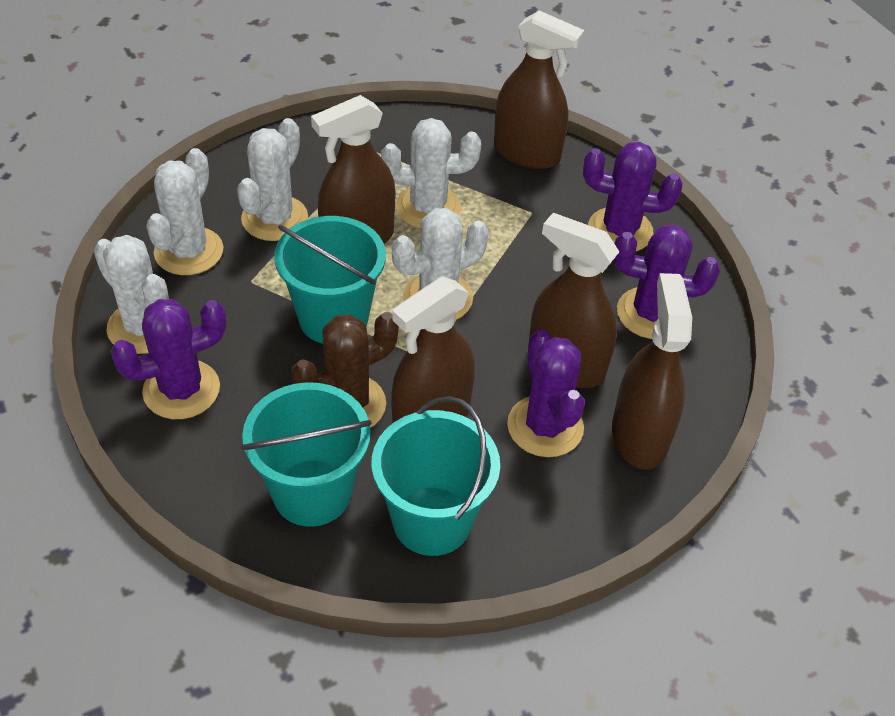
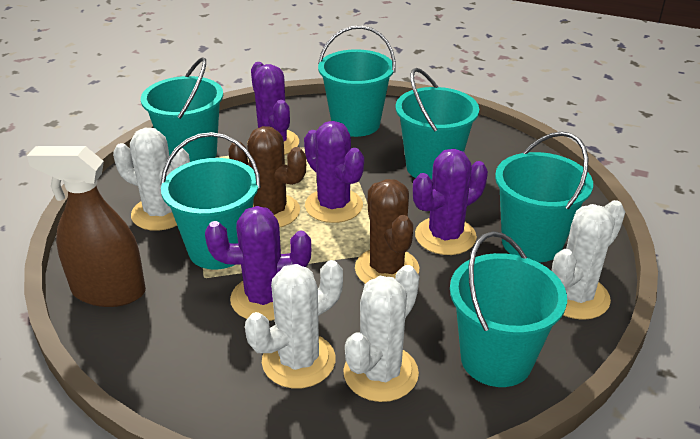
brown cactus: 1 -> 2
brown spray bottle: 5 -> 1
turquoise bucket: 3 -> 6
white cactus: 5 -> 4

